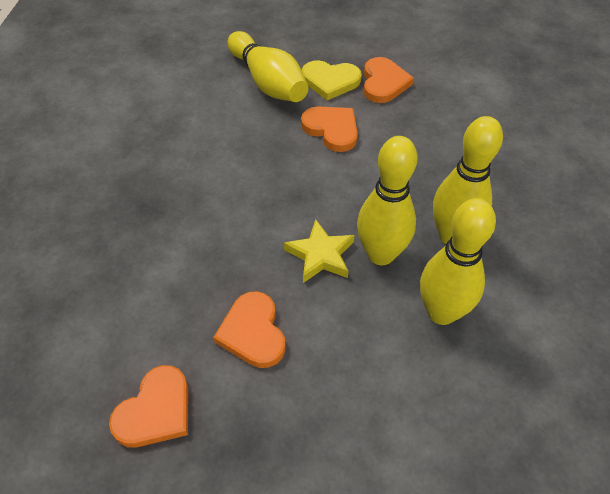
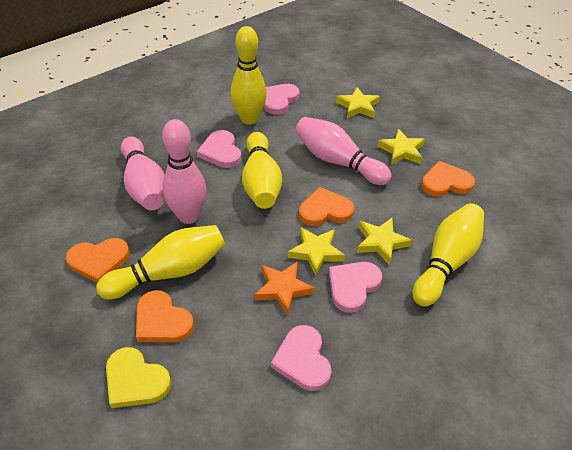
orange star: 0 -> 1
pink bowling pin: 0 -> 3
pink heart: 0 -> 4
yellow star: 1 -> 4

